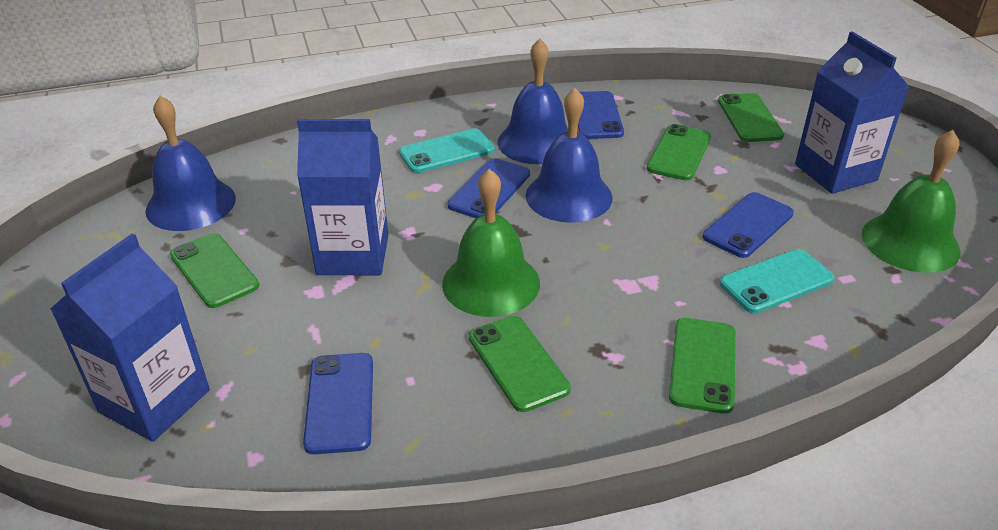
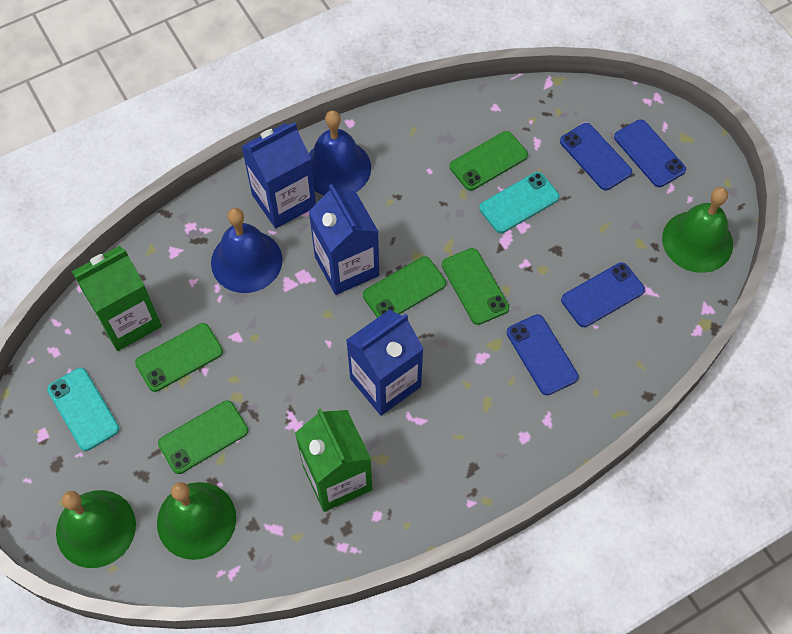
blue bell: 3 -> 2
green bell: 2 -> 3
green carton: 0 -> 2

